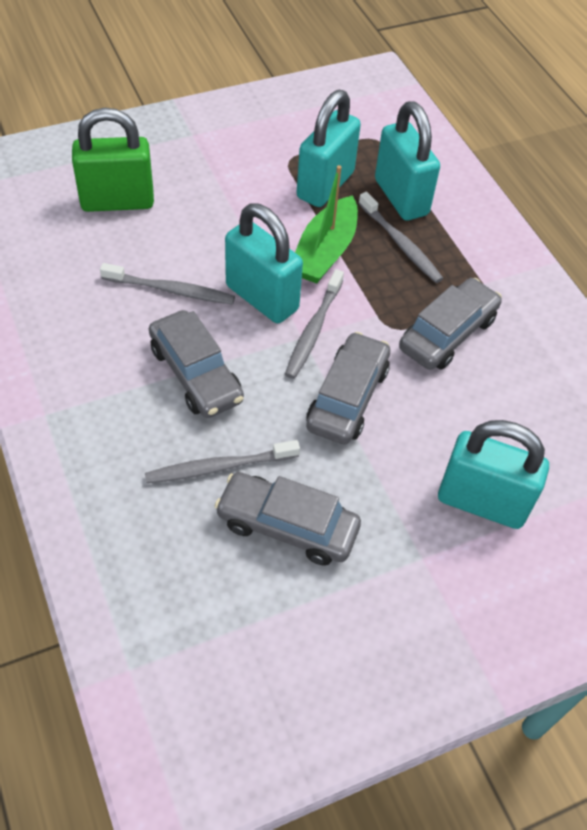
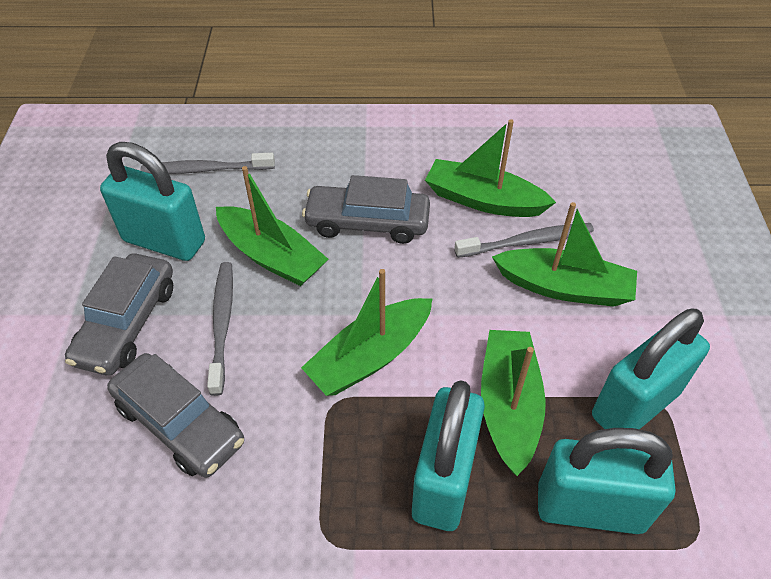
green boat: 1 -> 5
green padlock: 1 -> 0
grey car: 4 -> 3
grey toothbrush: 4 -> 3

